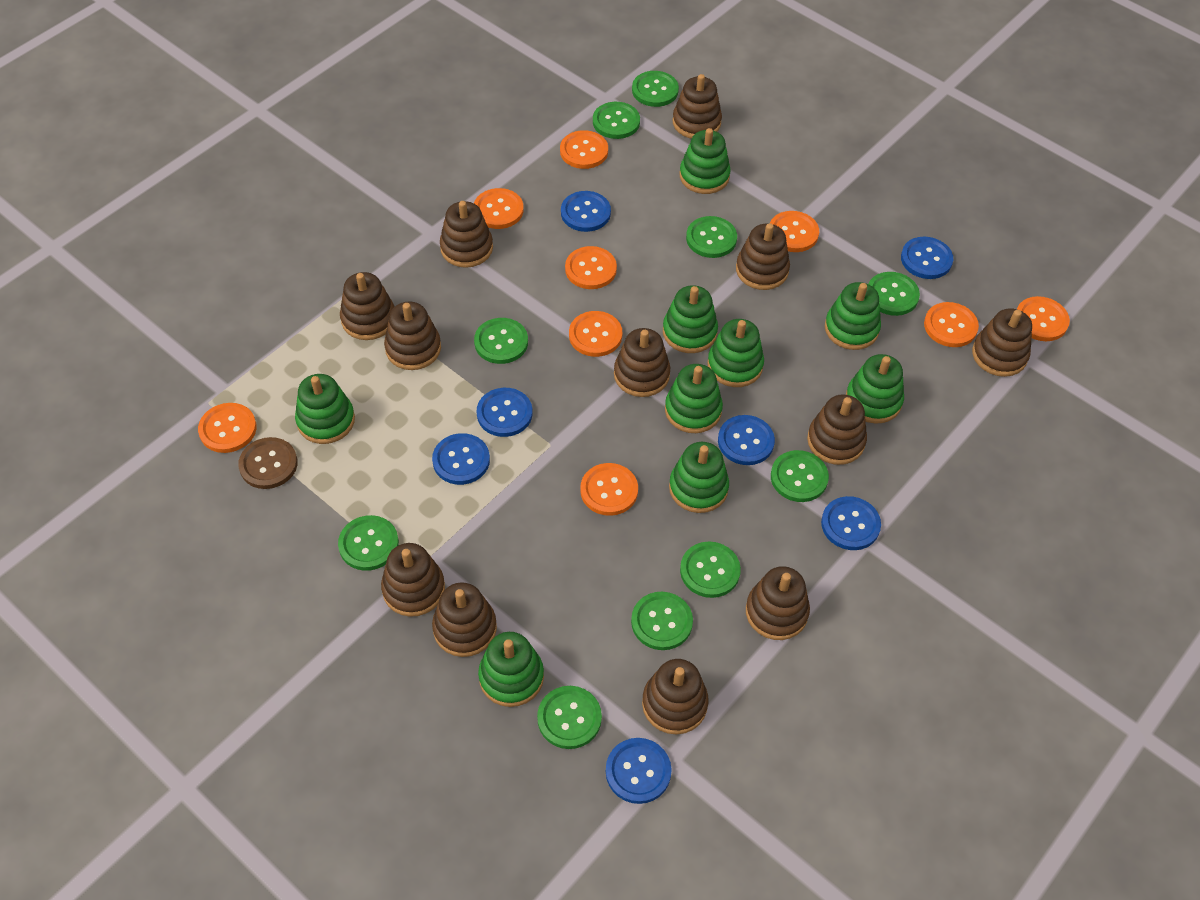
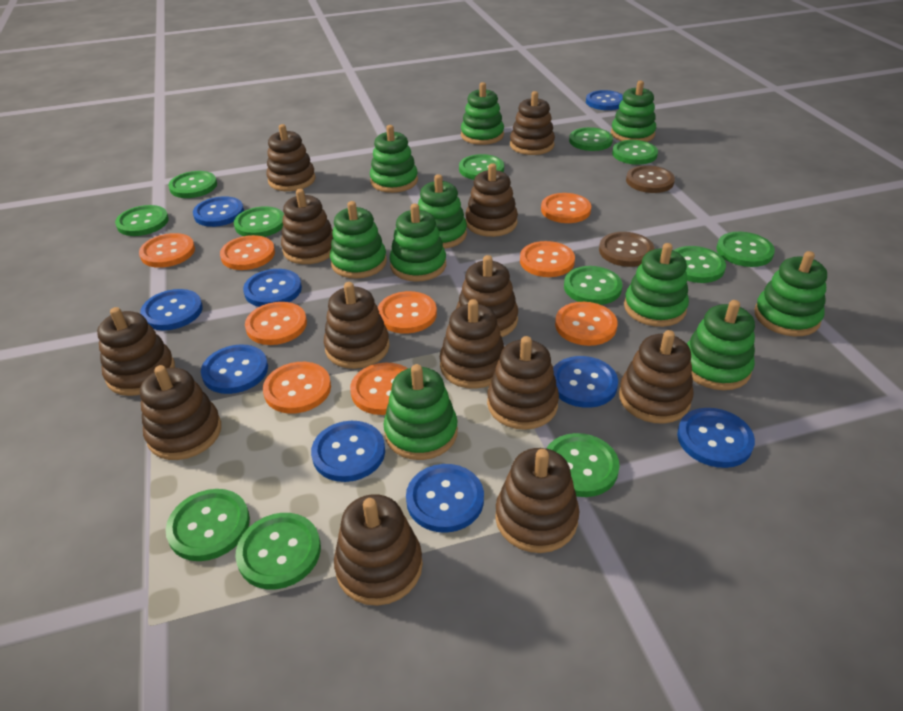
blue button: 7 -> 9
brown button: 1 -> 2
brown stacking toy: 12 -> 13
green button: 10 -> 12
green stacking toy: 9 -> 10

